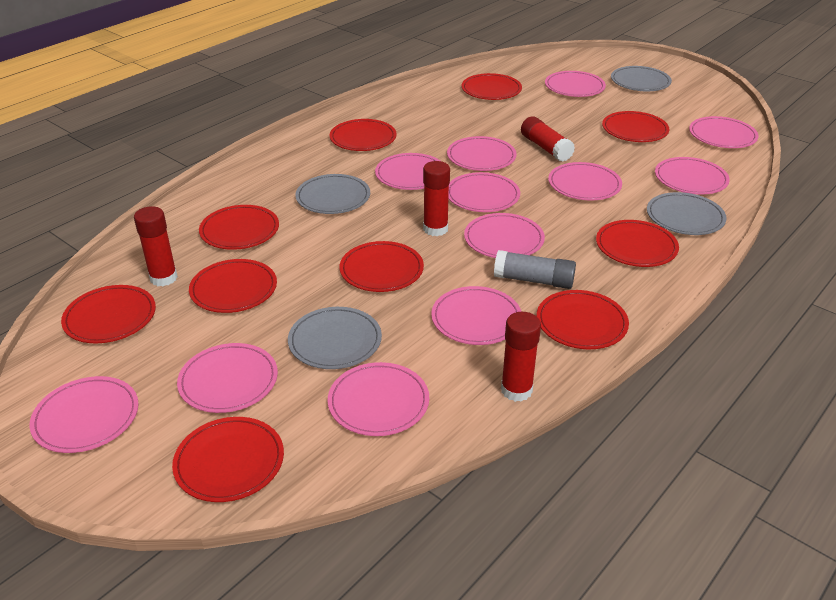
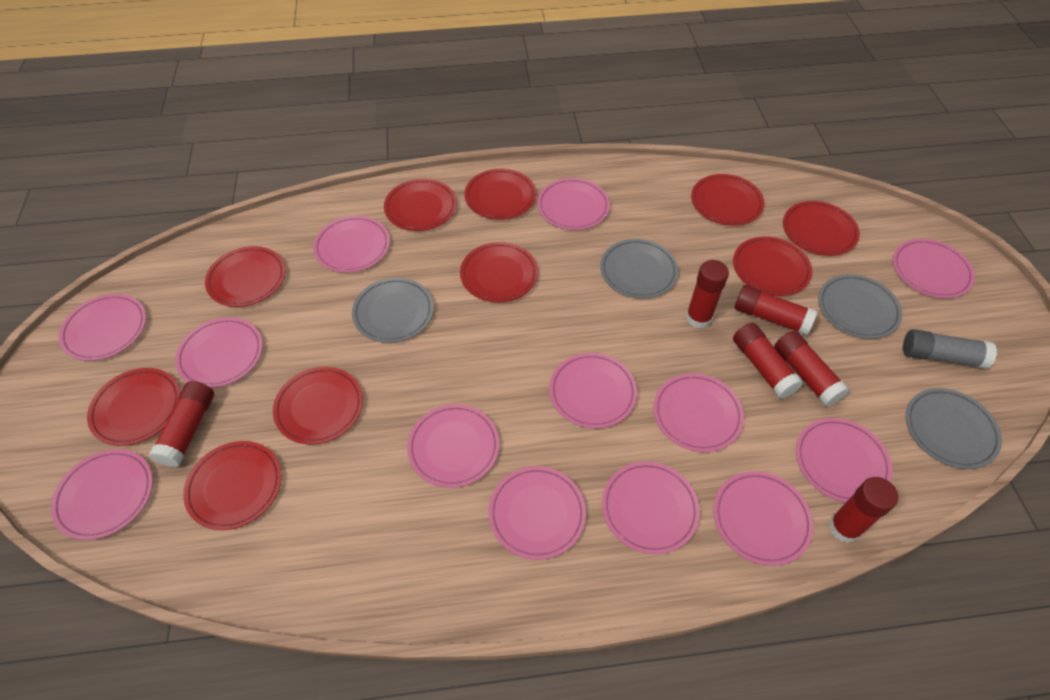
pink plate: 12 -> 13
red glue stick: 4 -> 6

